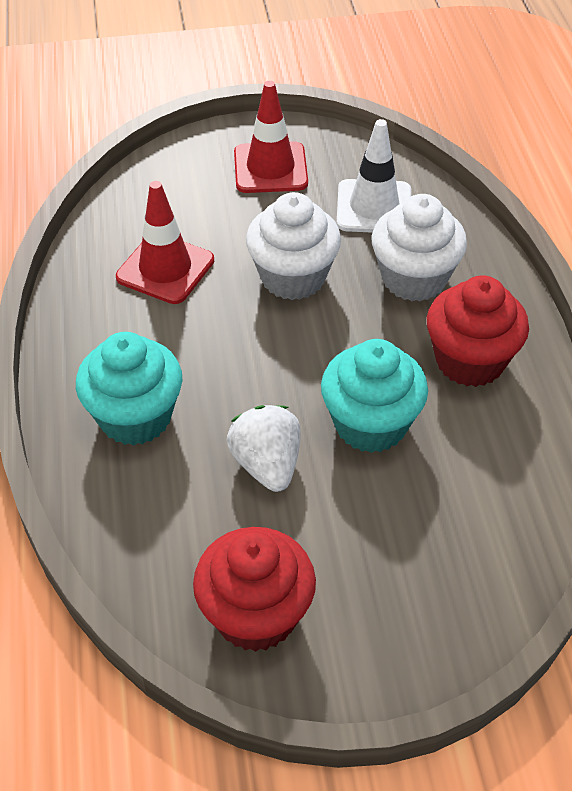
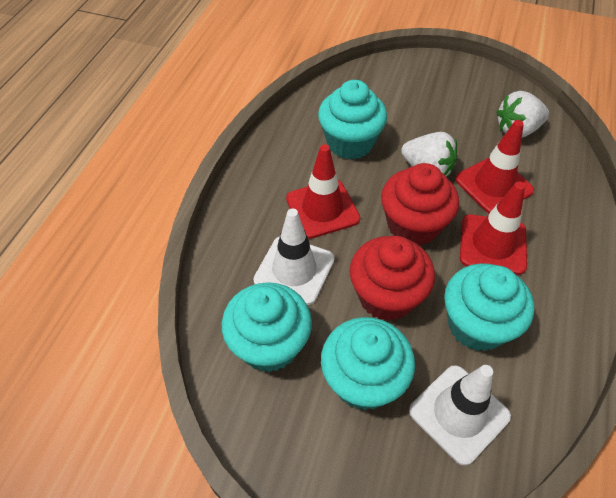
red traffic cone: 2 -> 3
turquoise cupcake: 2 -> 4
white cupcake: 2 -> 0
white strawberry: 1 -> 2
white traffic cone: 1 -> 2

